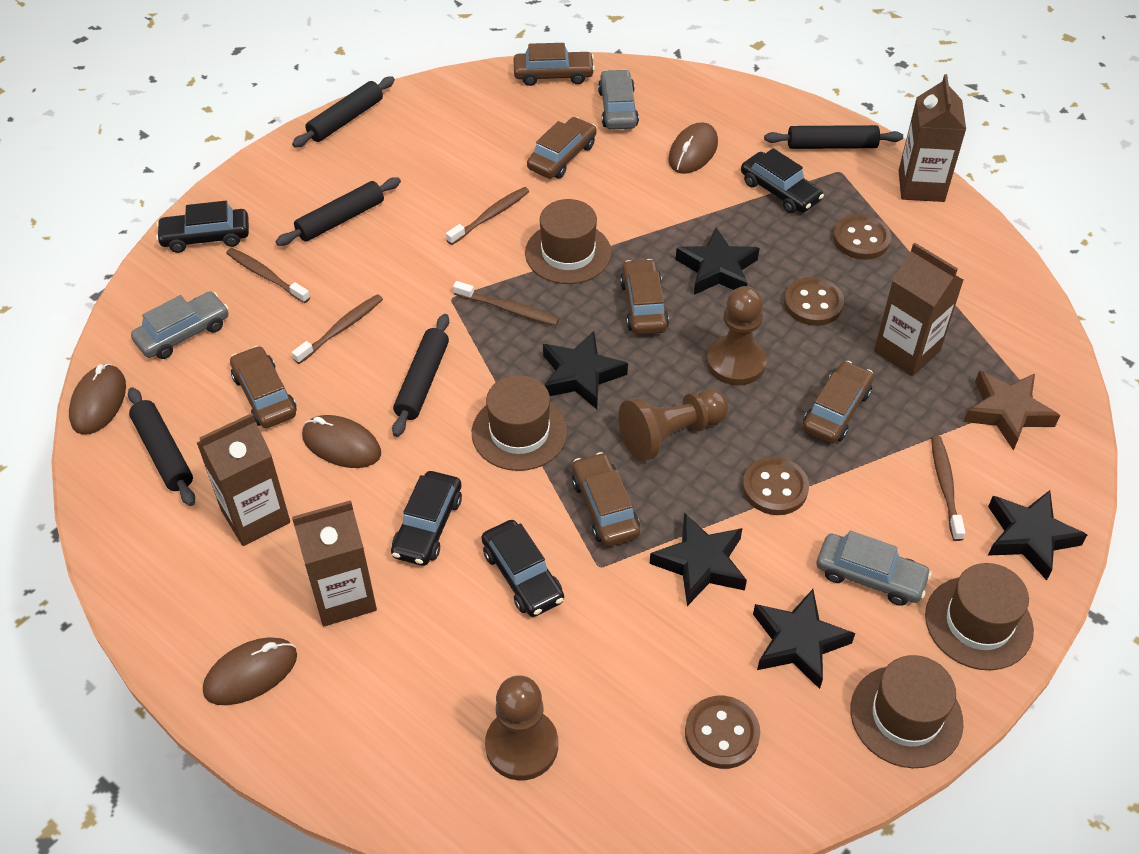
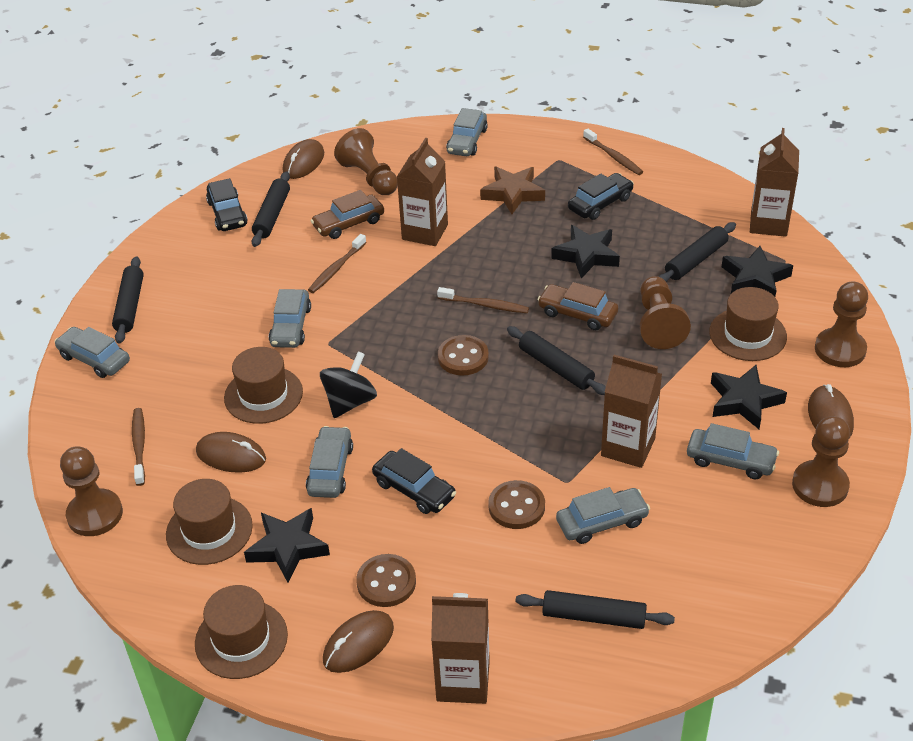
black car: 4 -> 3
black spinning top: 0 -> 1
black star: 5 -> 4
brown button: 4 -> 3
brown car: 6 -> 2
brown pawn: 3 -> 5
brown toothbrush: 5 -> 4
grey car: 3 -> 6

